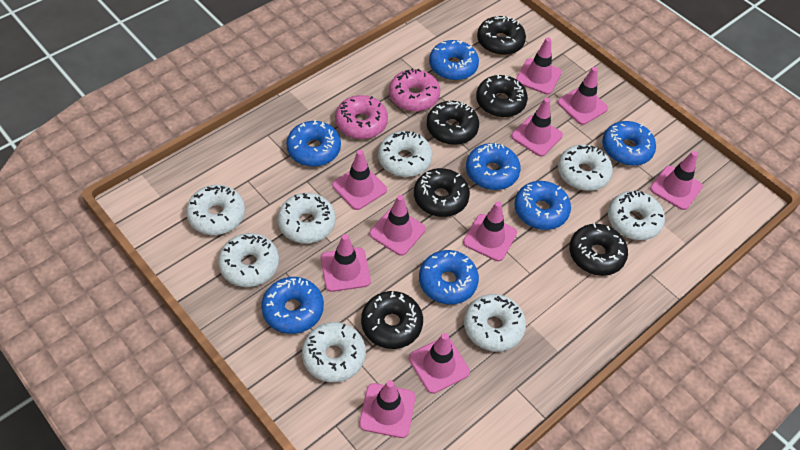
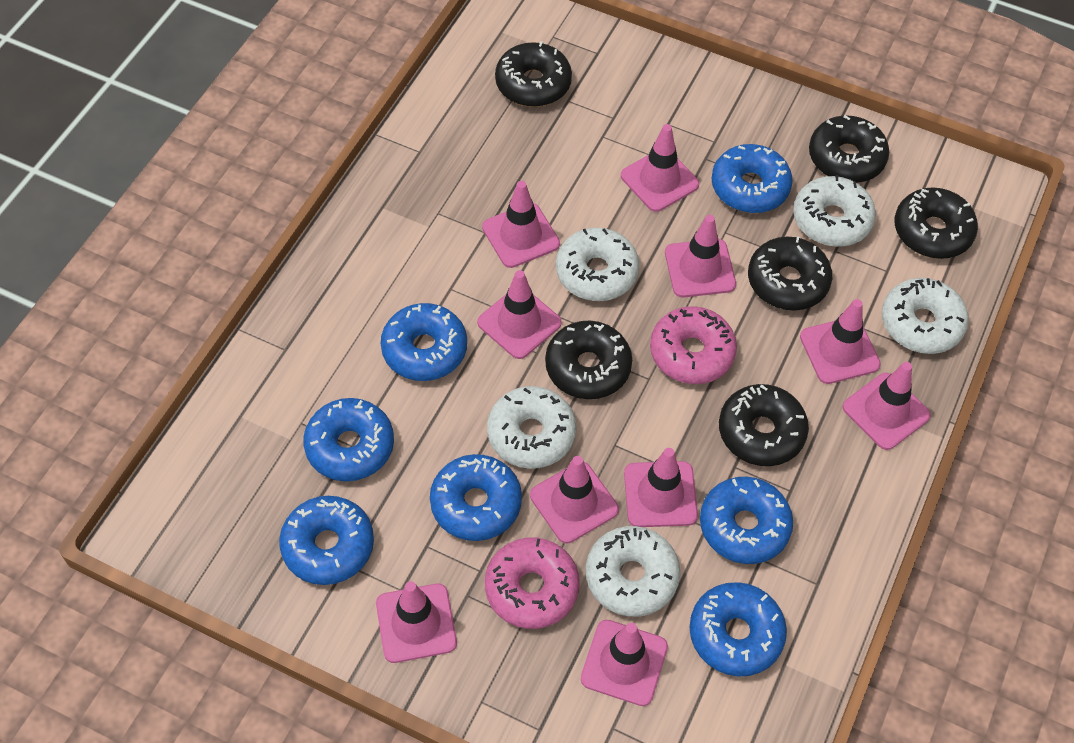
white donut: 8 -> 5

